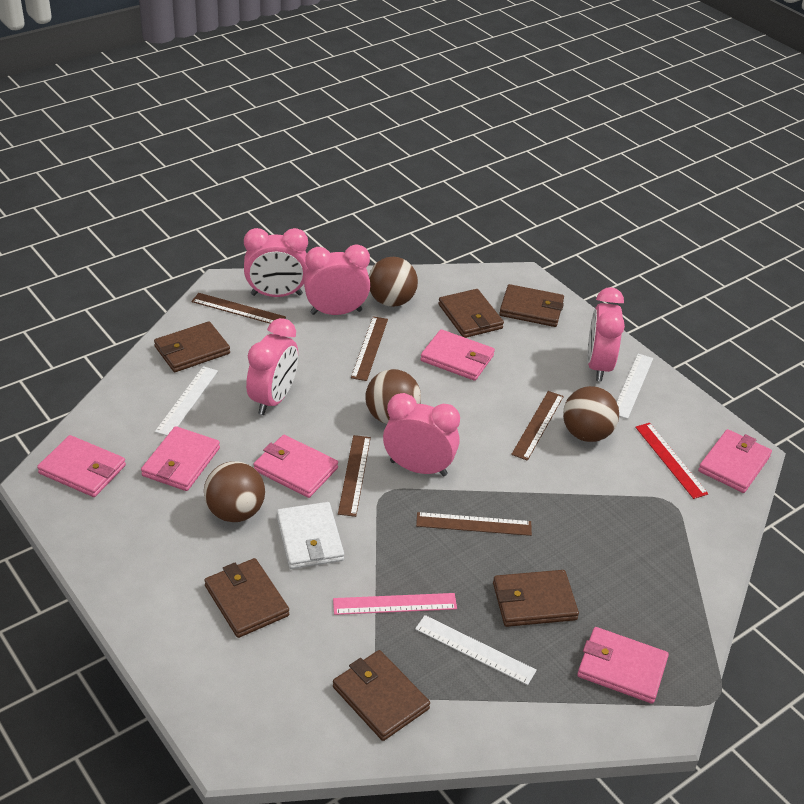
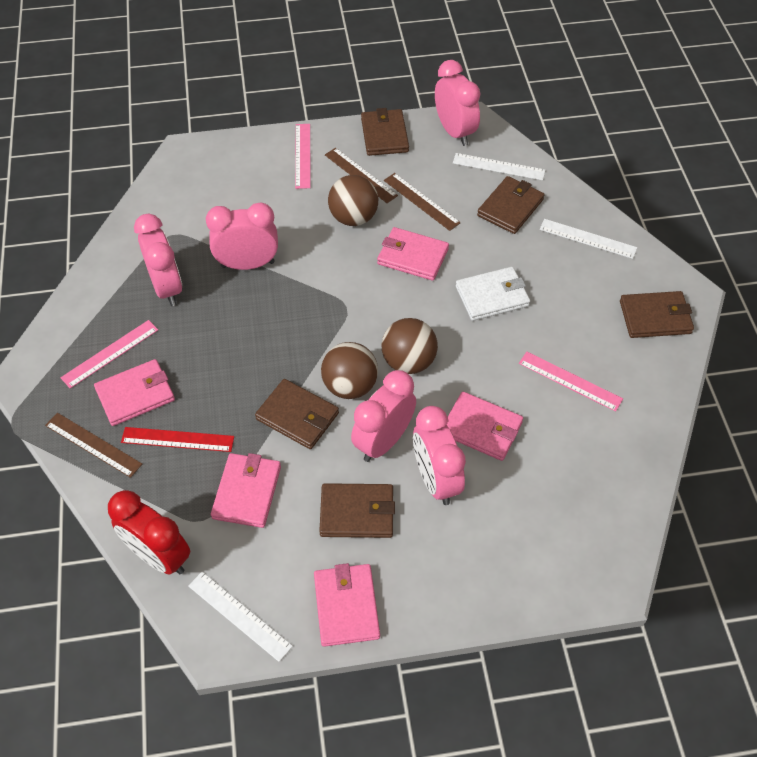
brown ball: 4 -> 3
brown ruler: 5 -> 3
brown wallet: 6 -> 5
pink ruler: 1 -> 3
pink wallet: 6 -> 5
red clock: 0 -> 1

